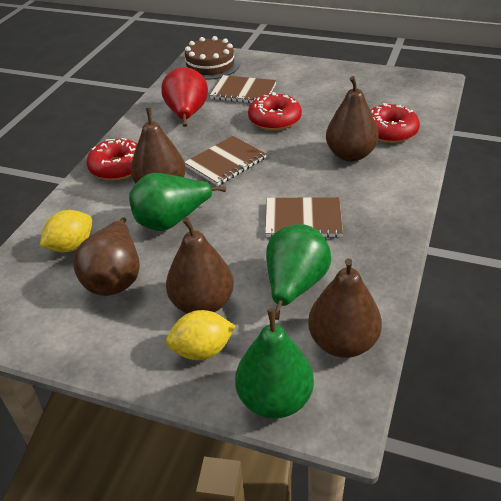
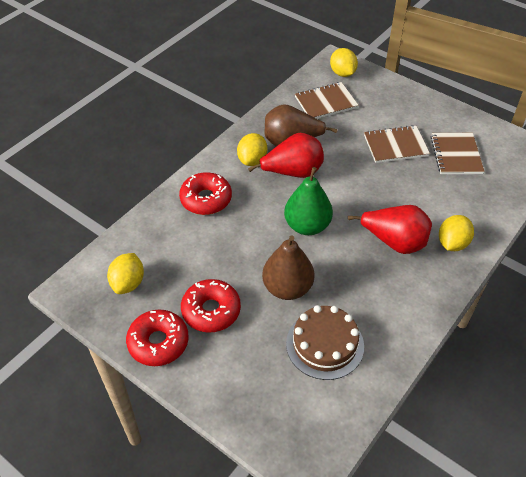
brown pear: 5 -> 2
green pear: 3 -> 1
red pear: 1 -> 2
yellow lemon: 2 -> 4

